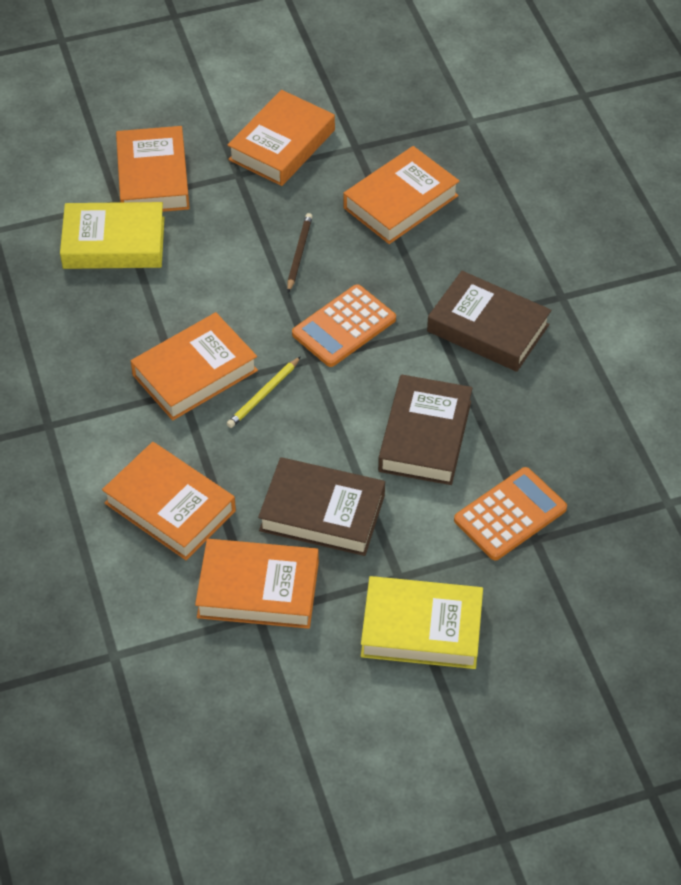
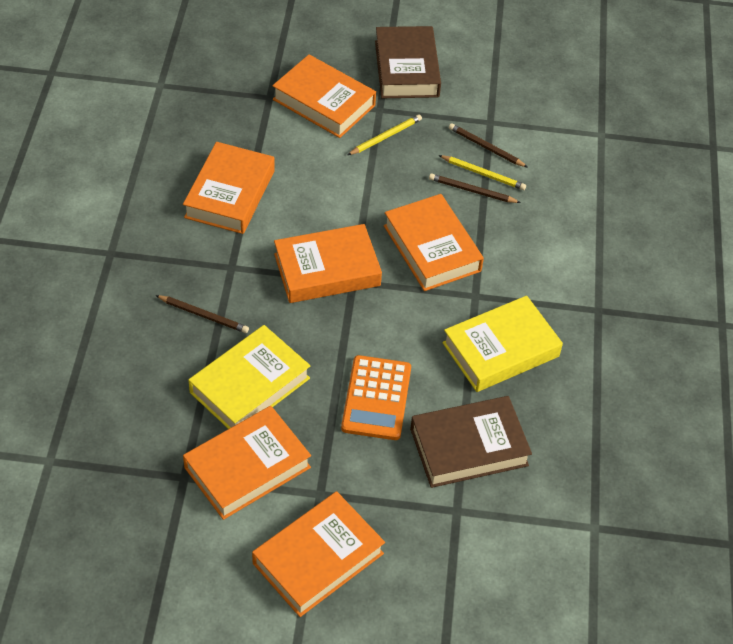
brown book: 3 -> 2
brown pencil: 1 -> 3
orange calculator: 2 -> 1
yellow pencil: 1 -> 2

